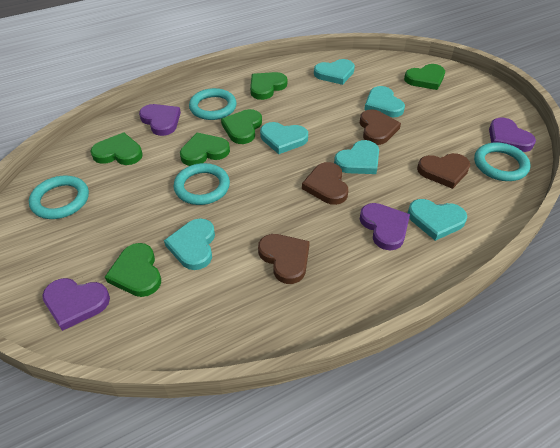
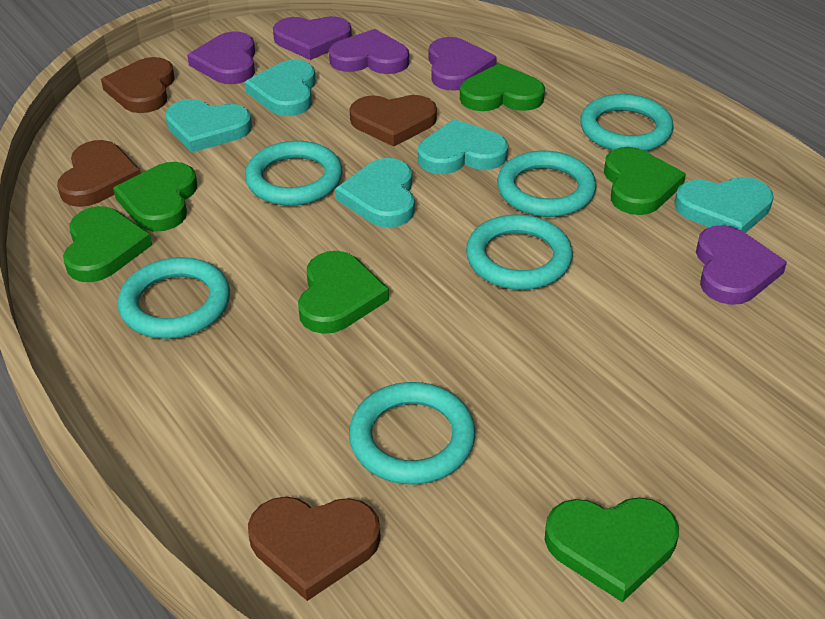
purple heart: 4 -> 5
turquoise heart: 6 -> 5
turquoise ring: 4 -> 6

